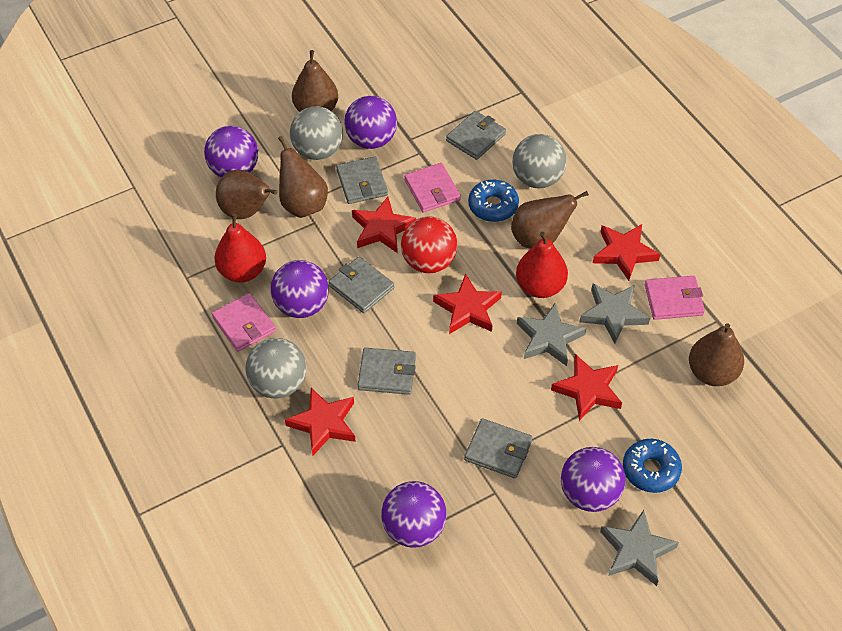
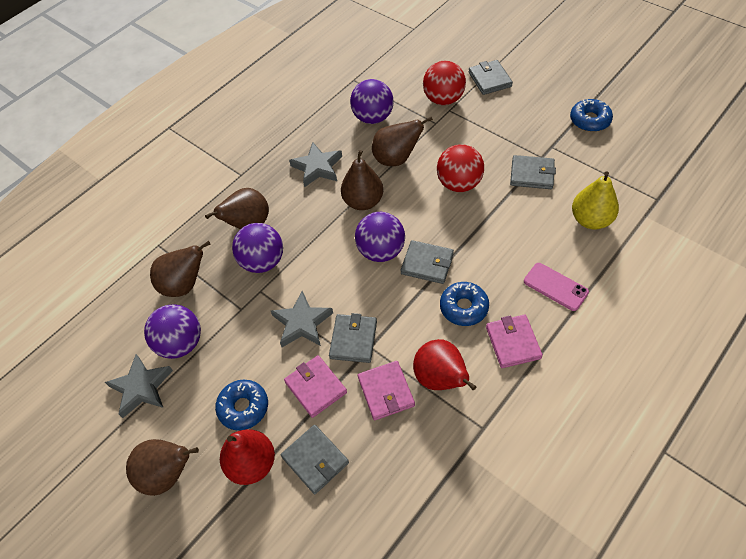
blue donut: 2 -> 3
grey ball: 3 -> 0
pink phone: 0 -> 1
purple ball: 5 -> 4
red ball: 1 -> 2
red star: 5 -> 0
yellow pear: 0 -> 1

